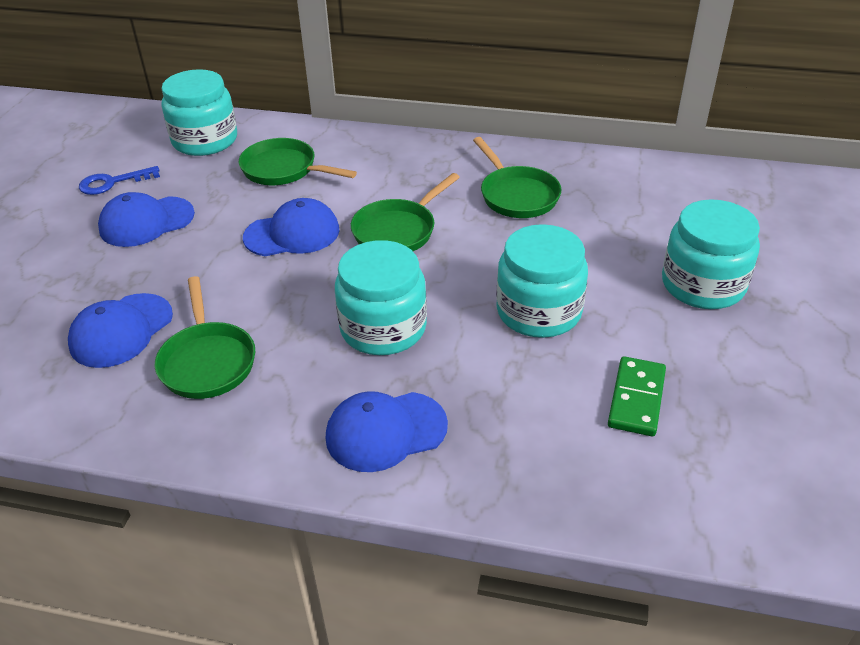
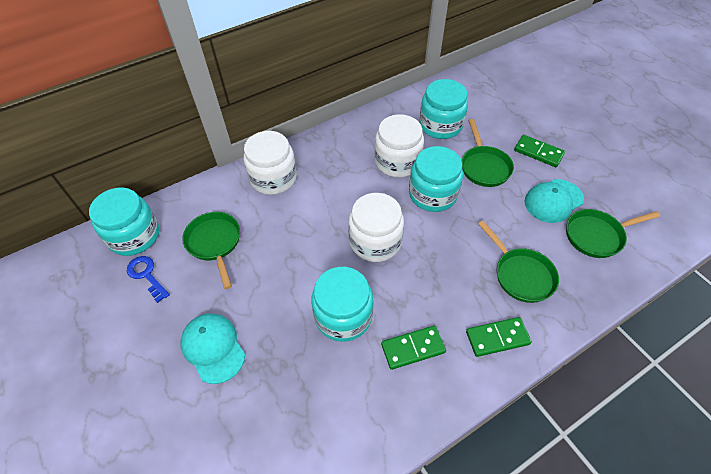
blue cap: 4 -> 0
green domino: 1 -> 3
turquoise cap: 0 -> 2
white jar: 0 -> 3

